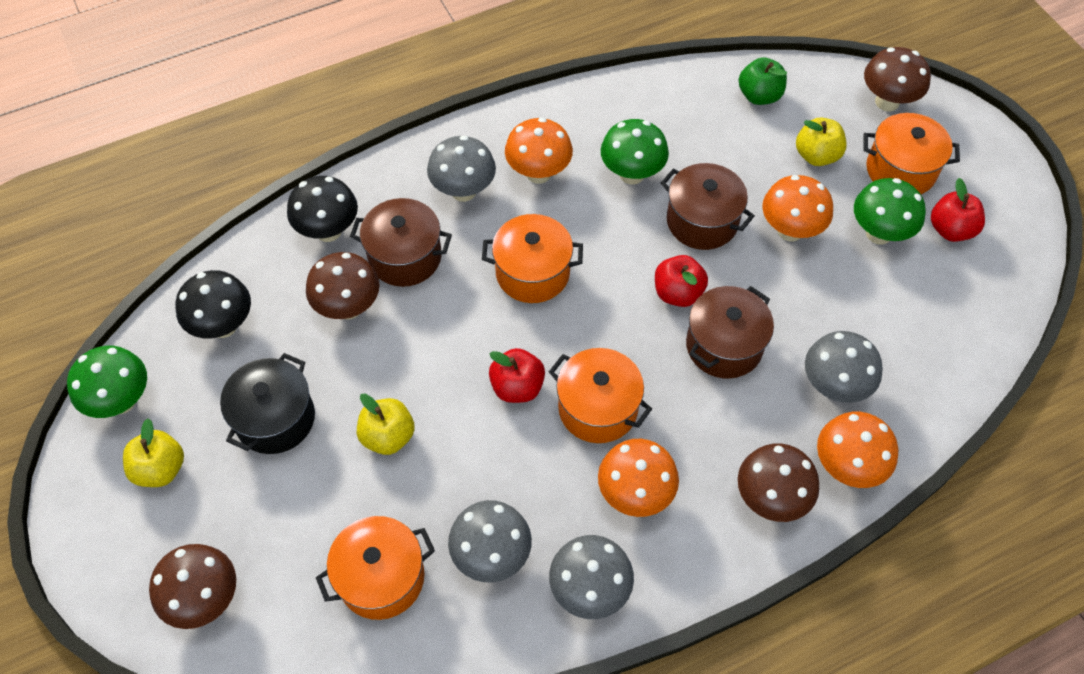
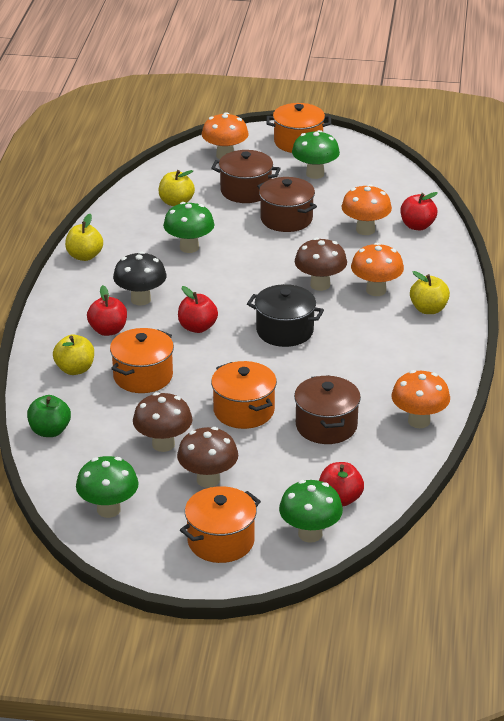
black mushroom: 2 -> 1
brown mushroom: 4 -> 3
green mushroom: 3 -> 4
grey mushroom: 4 -> 0
red apple: 3 -> 4
yellow apple: 3 -> 4

